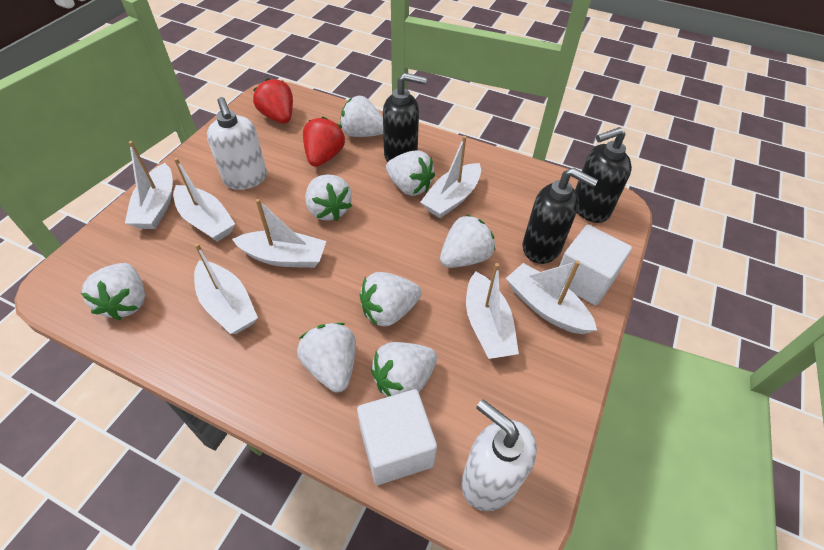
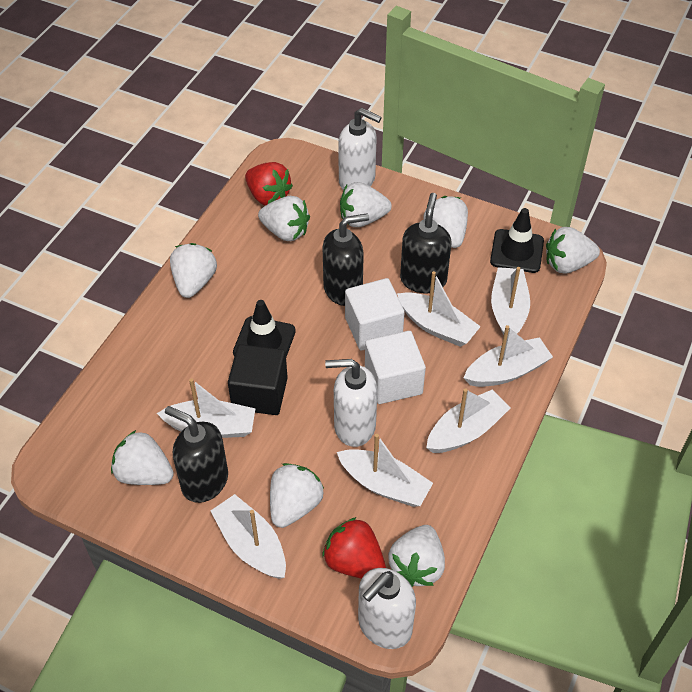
black cube: 0 -> 1
black traffic cone: 0 -> 2
white soap dispenser: 2 -> 3

